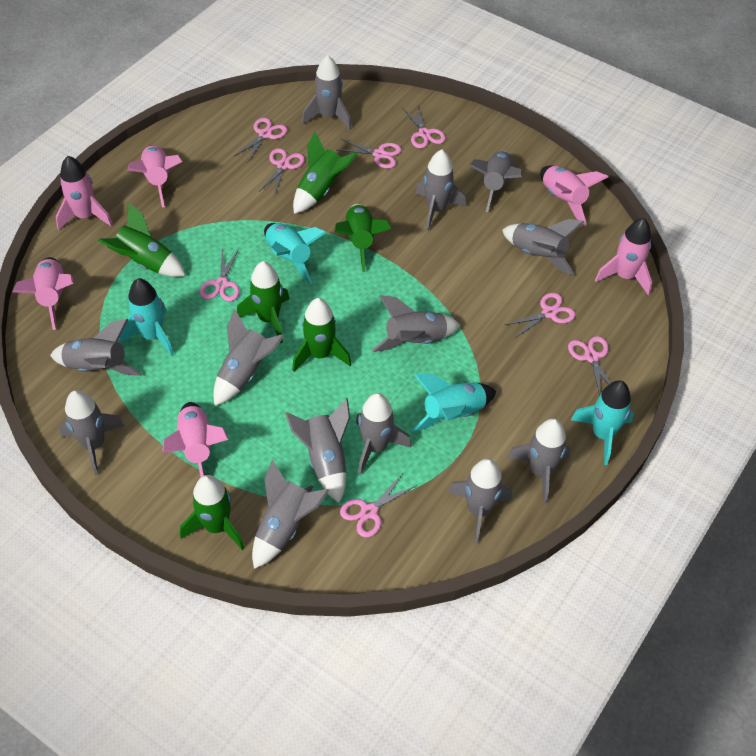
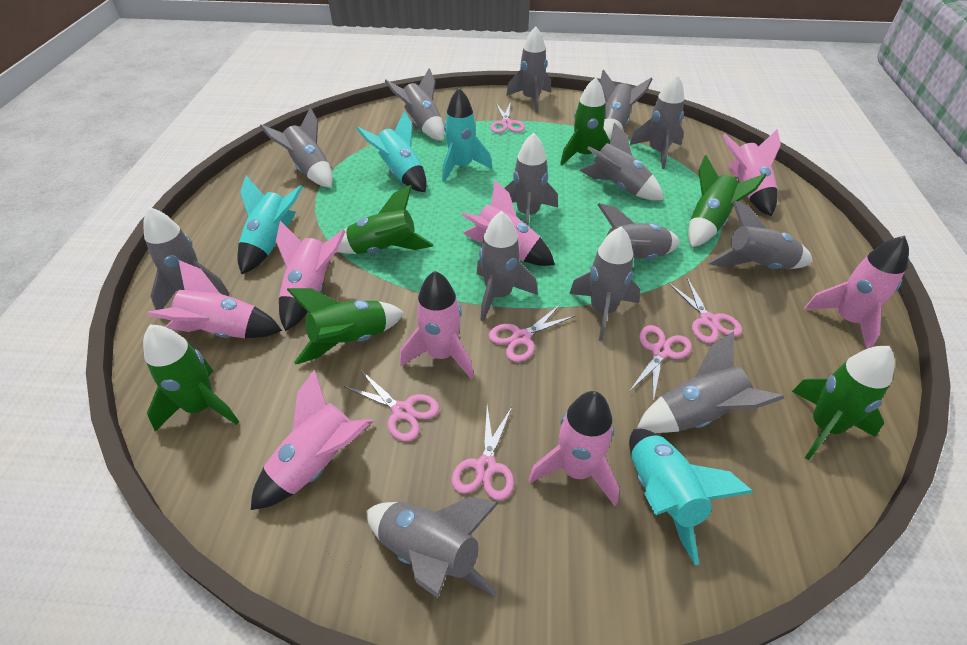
grey rocket: 13 -> 14
pink rocket: 6 -> 8
pink scissors: 8 -> 6

